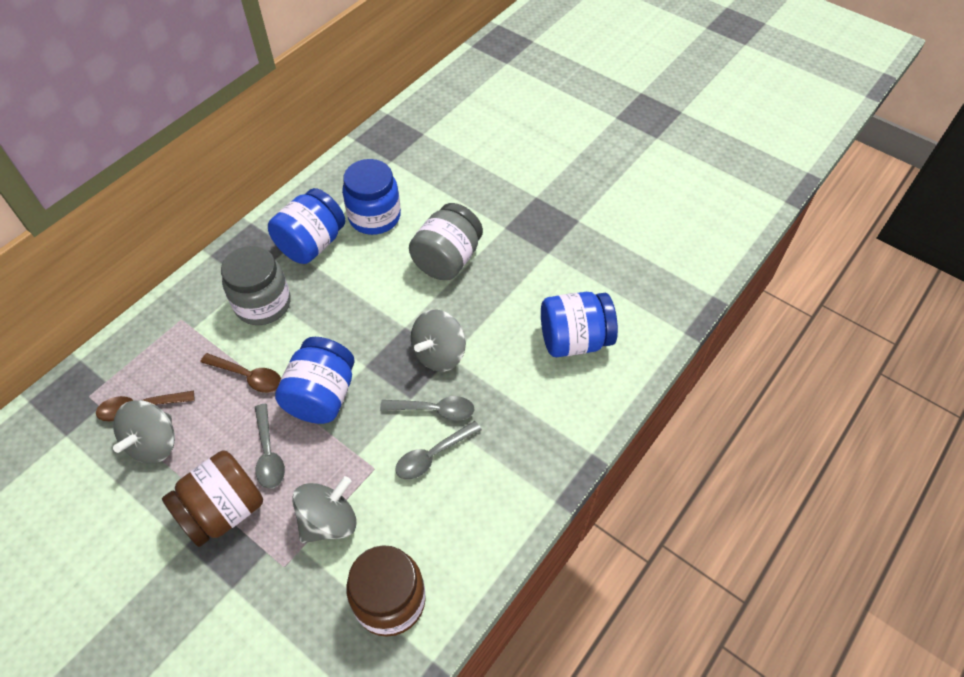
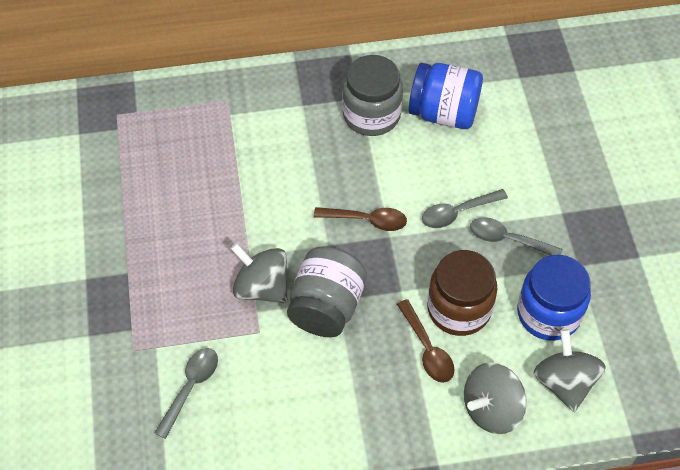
blue jar: 4 -> 2
brown jar: 2 -> 1

